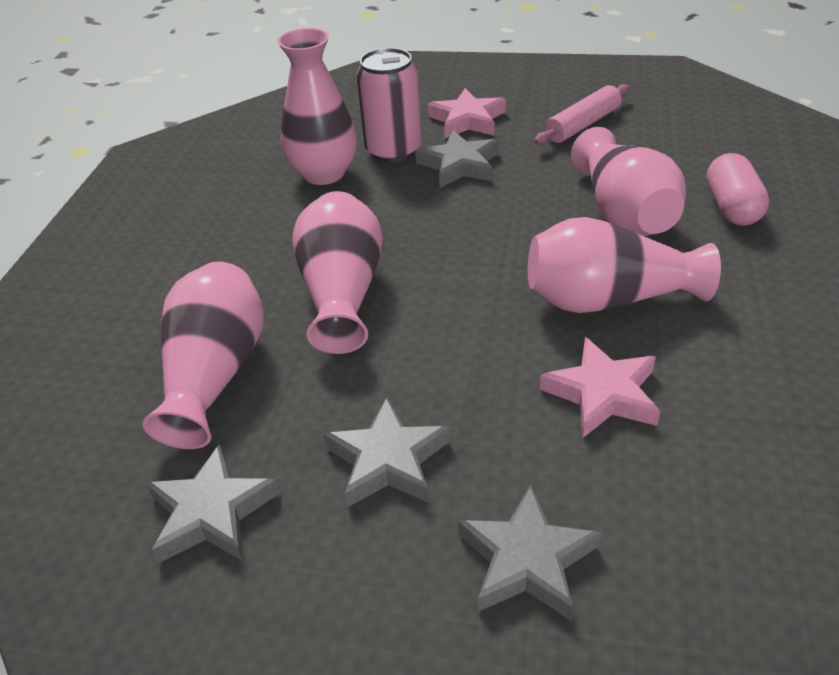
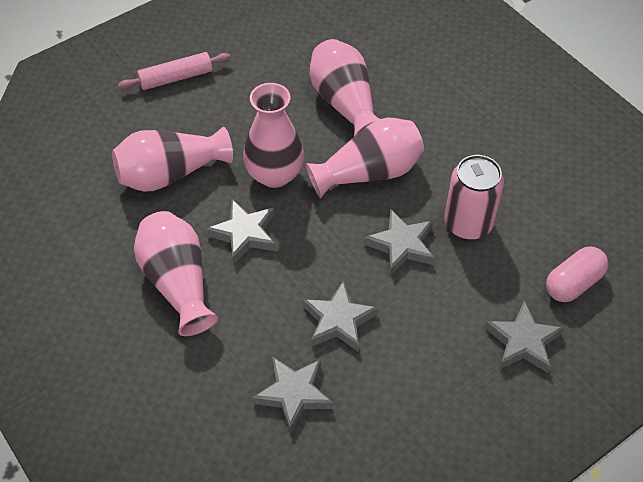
grey star: 4 -> 5
pink star: 2 -> 0

